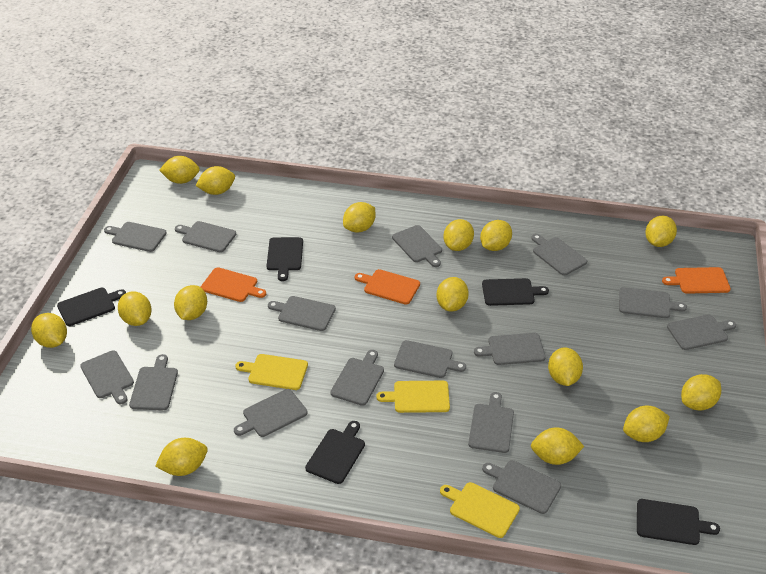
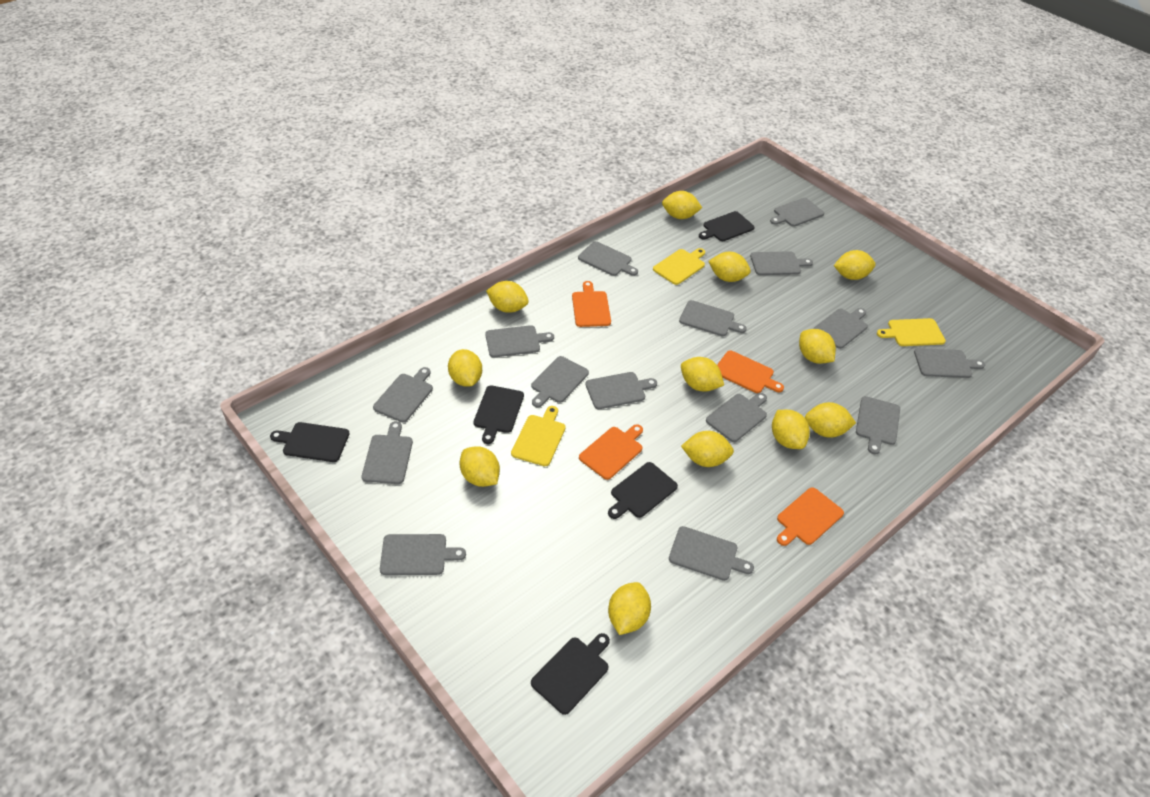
orange cutting board: 3 -> 4
yellow lemon: 15 -> 12

